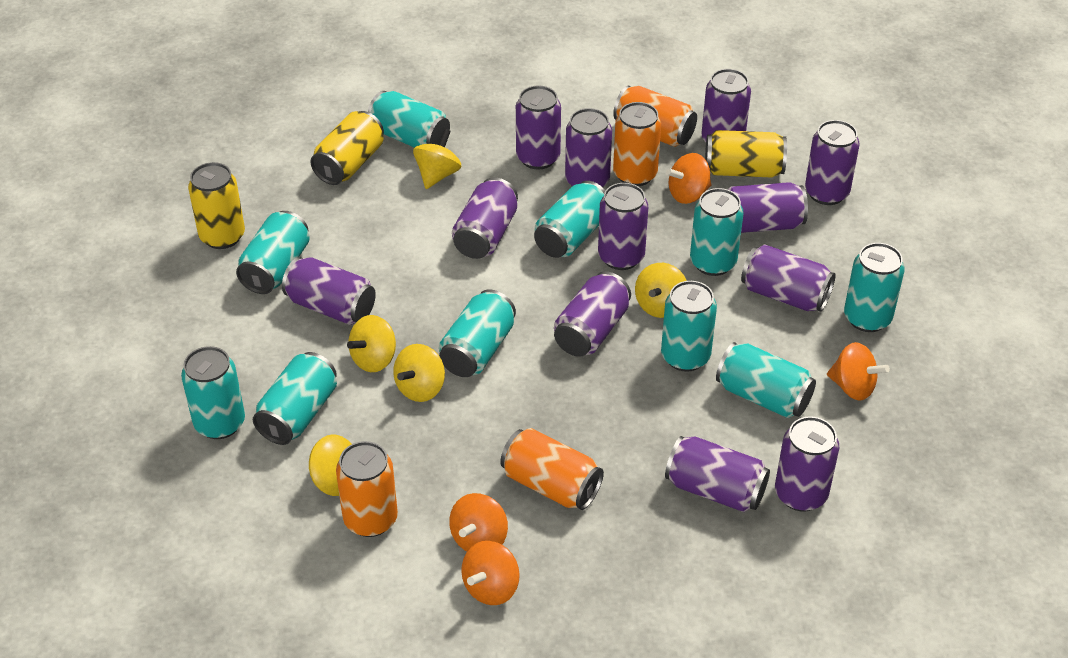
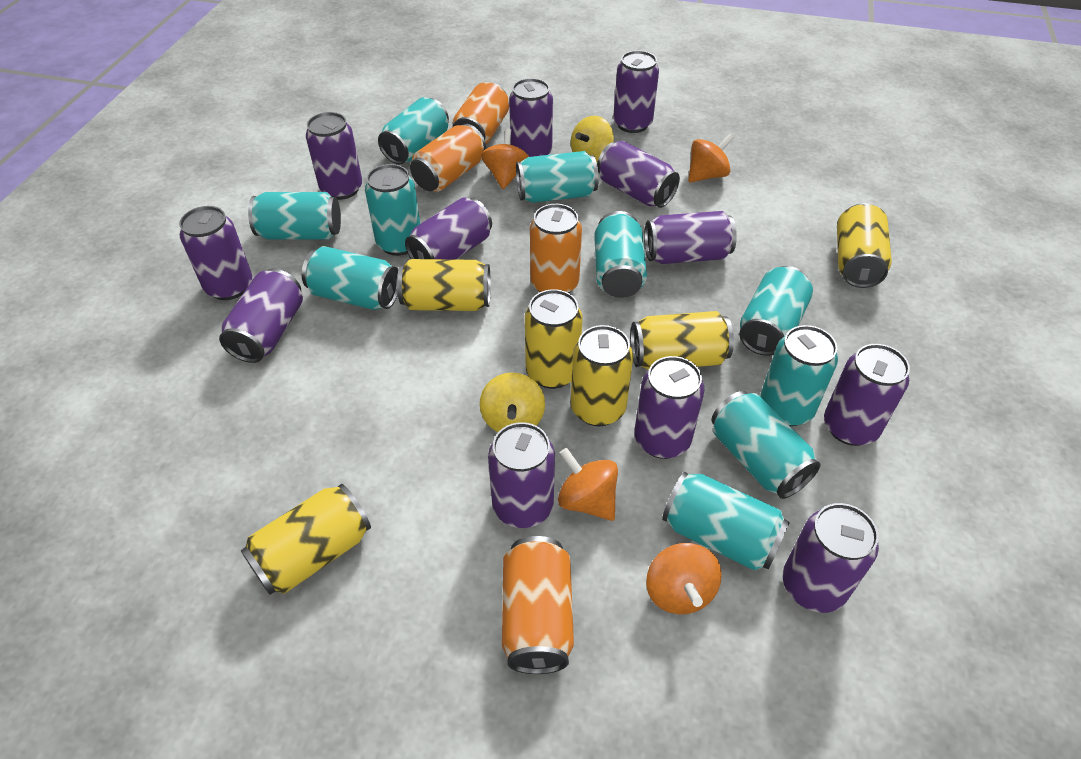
yellow can: 3 -> 6
yellow spinning top: 5 -> 2

